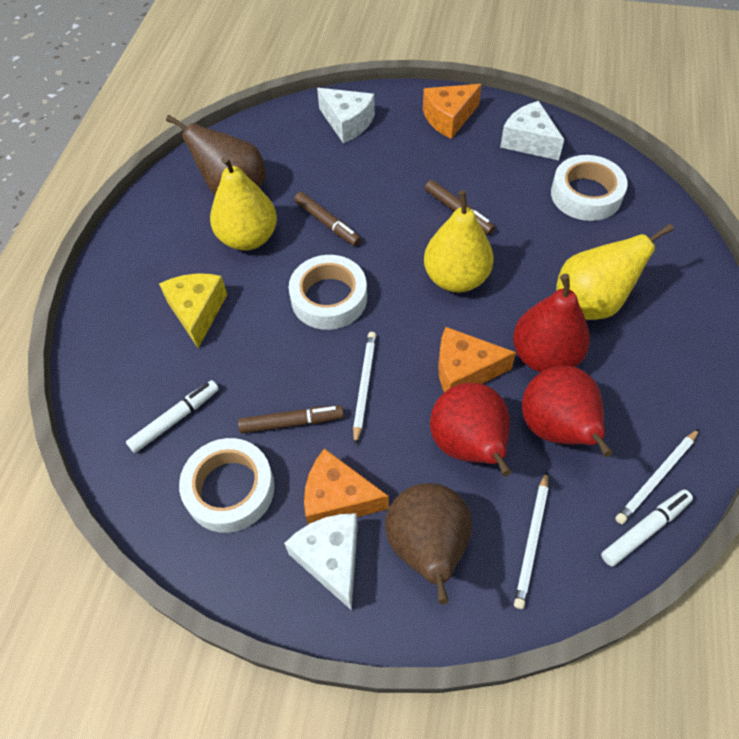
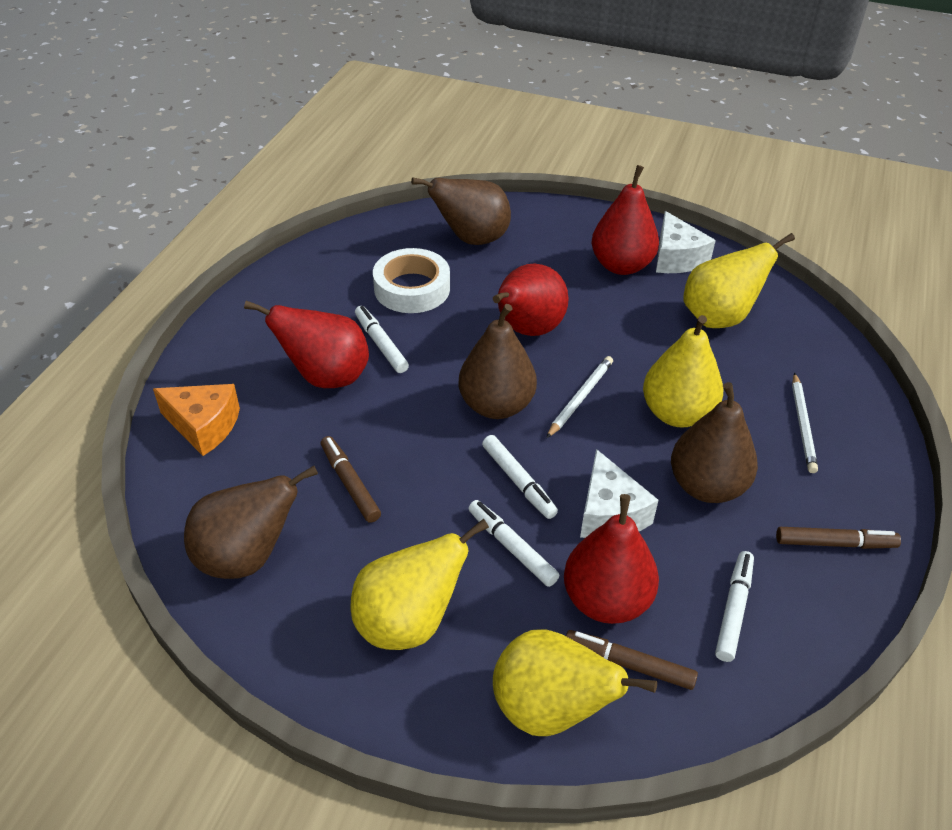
brown pear: 2 -> 4
orange cheese: 3 -> 1
red pear: 3 -> 4
white cheese: 3 -> 2
white marker: 2 -> 4
white pencil: 3 -> 2
white tape: 3 -> 1
yellow cheese: 1 -> 0
yellow pear: 3 -> 4

